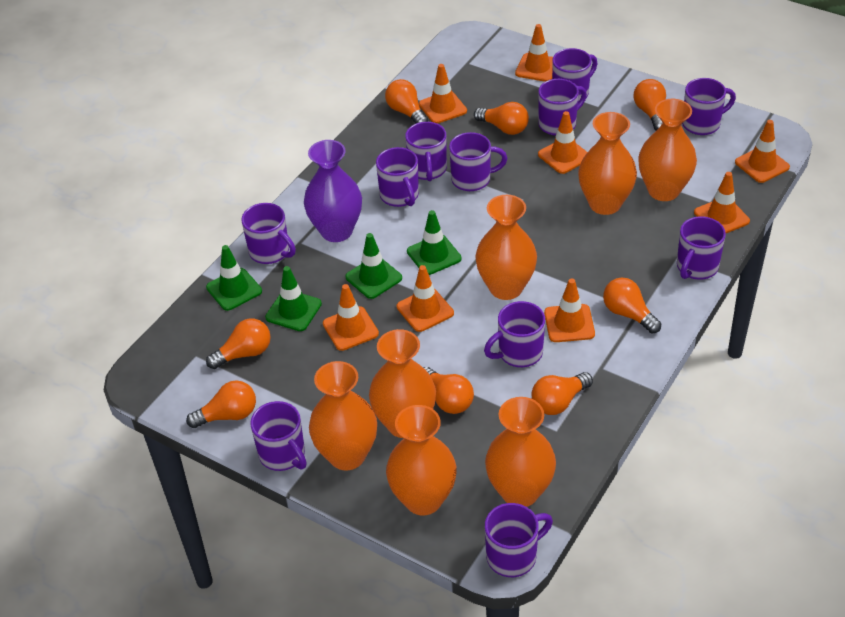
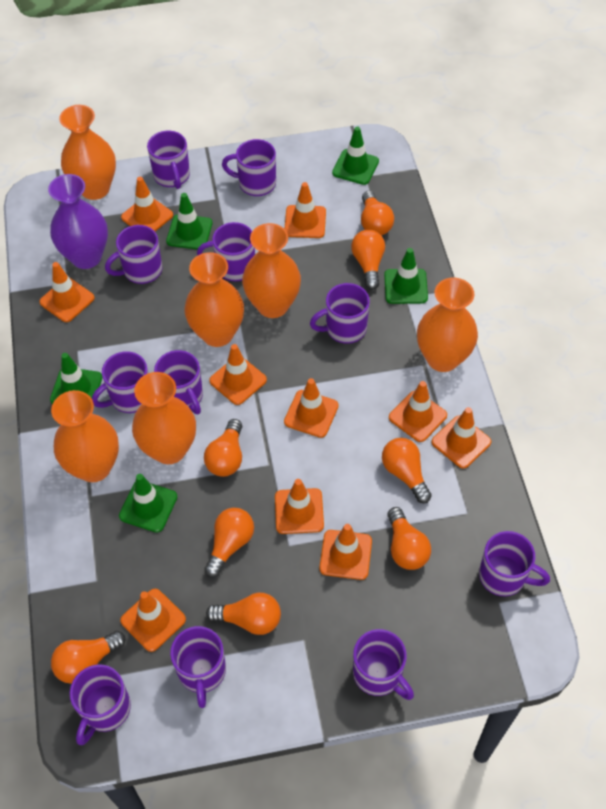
green traffic cone: 4 -> 5
orange traffic cone: 8 -> 10
orange vase: 7 -> 6

